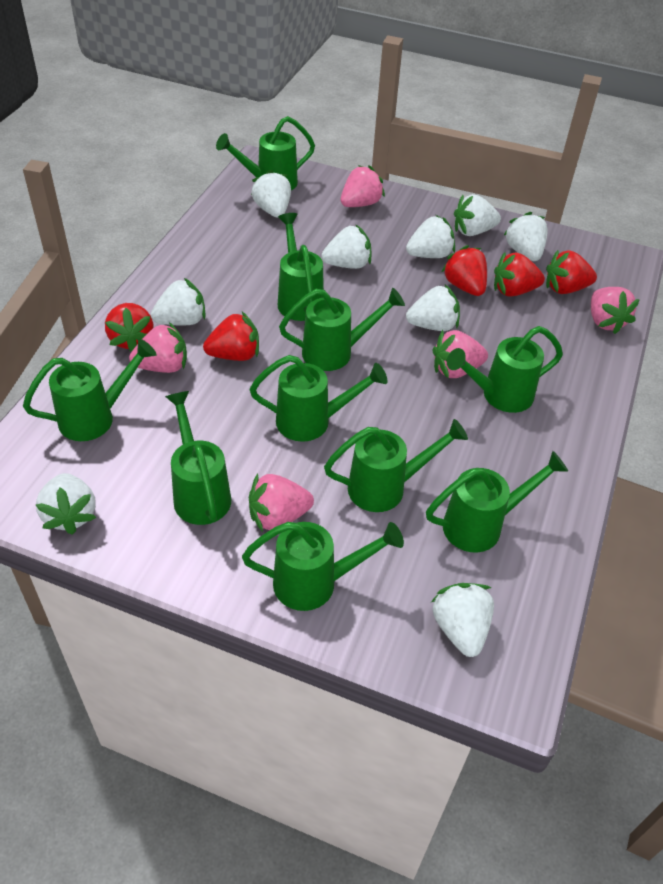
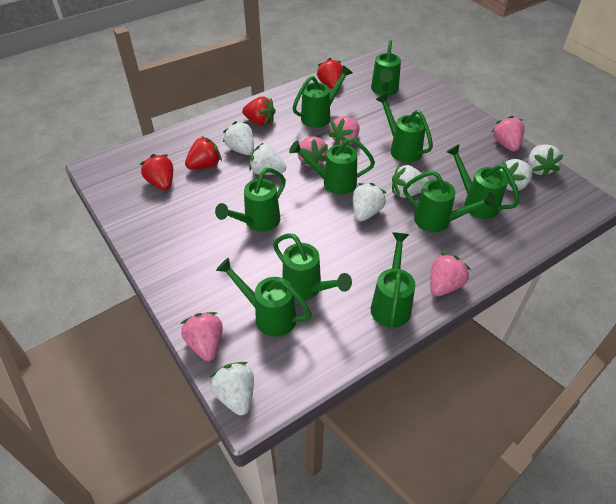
red strawberry: 5 -> 4
white strawberry: 9 -> 7

